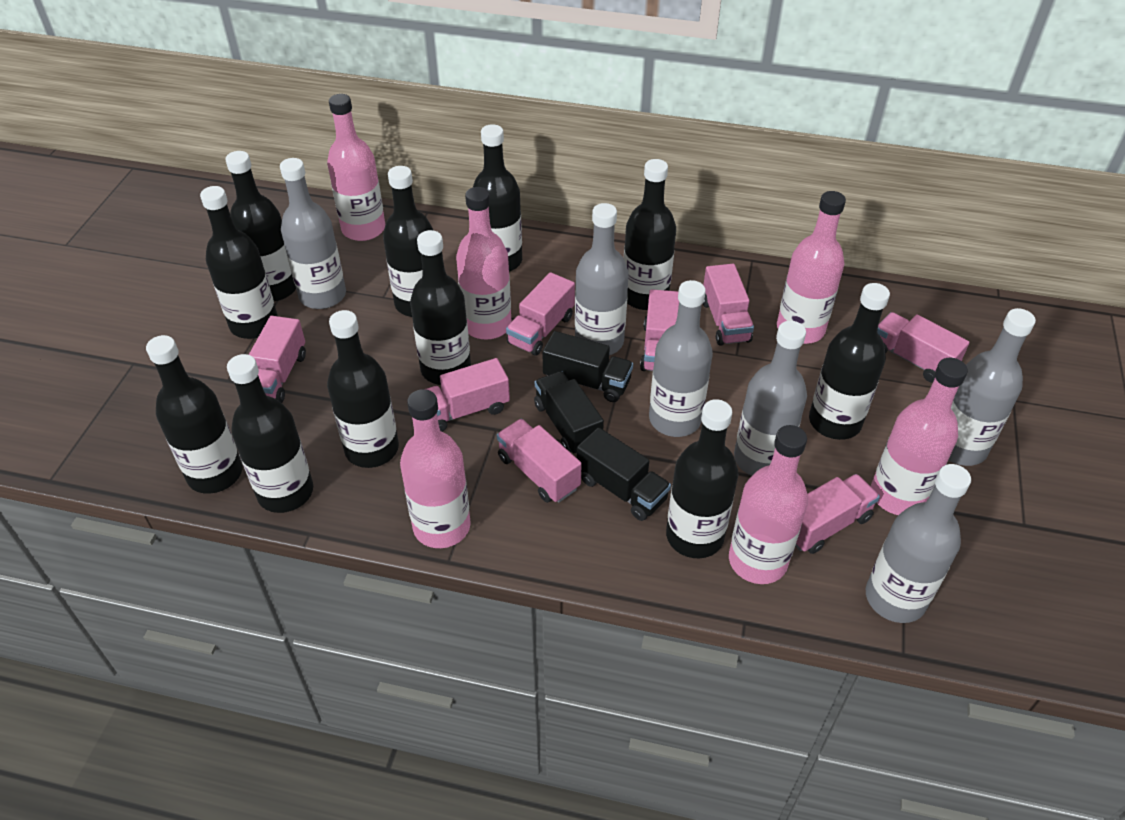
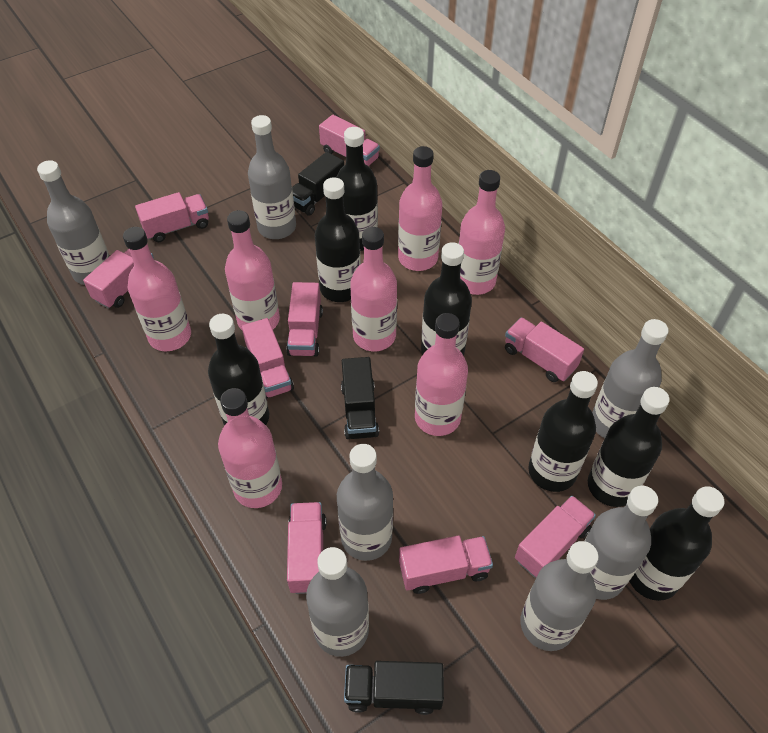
black bottle: 11 -> 7
grey bottle: 6 -> 7
pink bottle: 6 -> 7
pink truck: 8 -> 9

